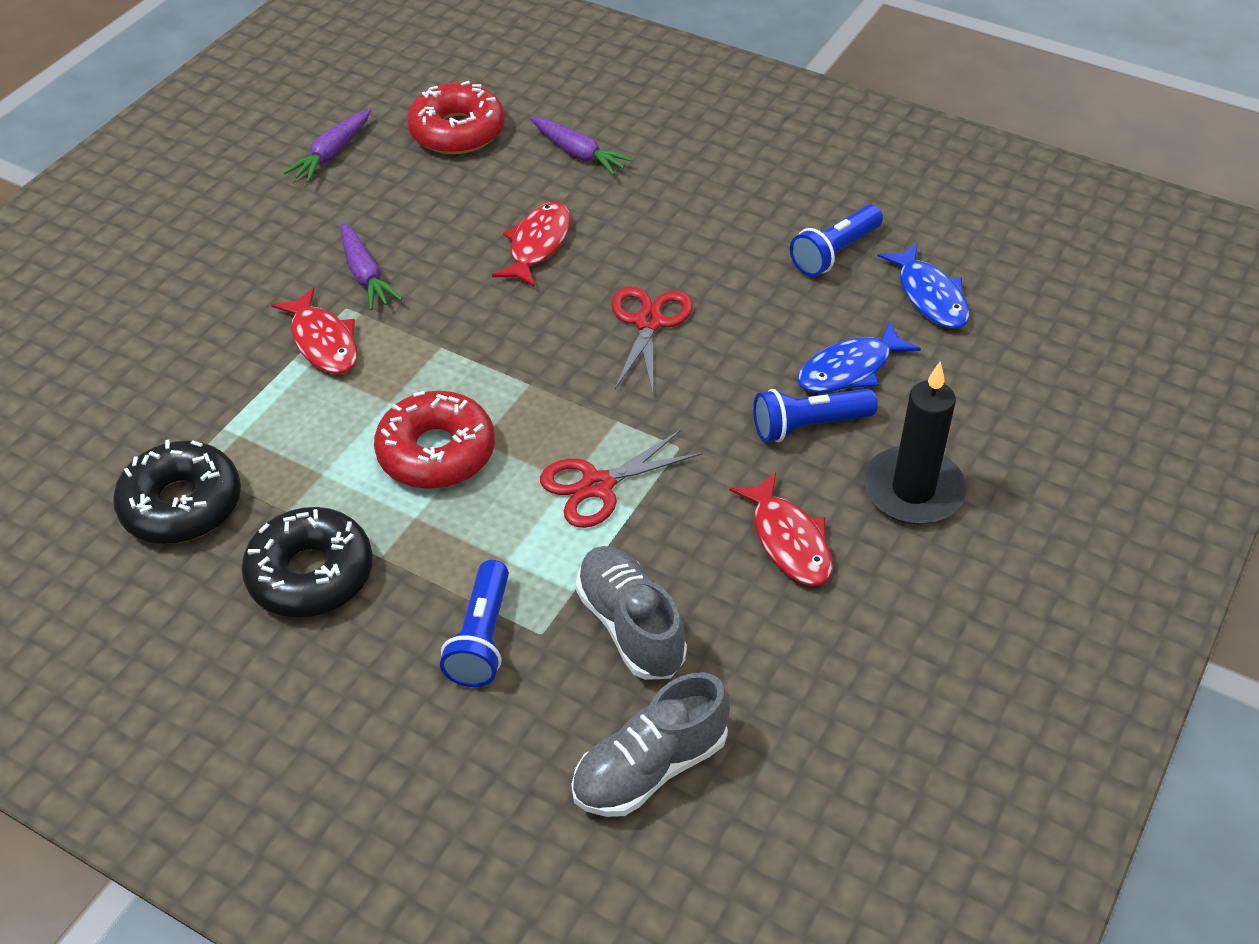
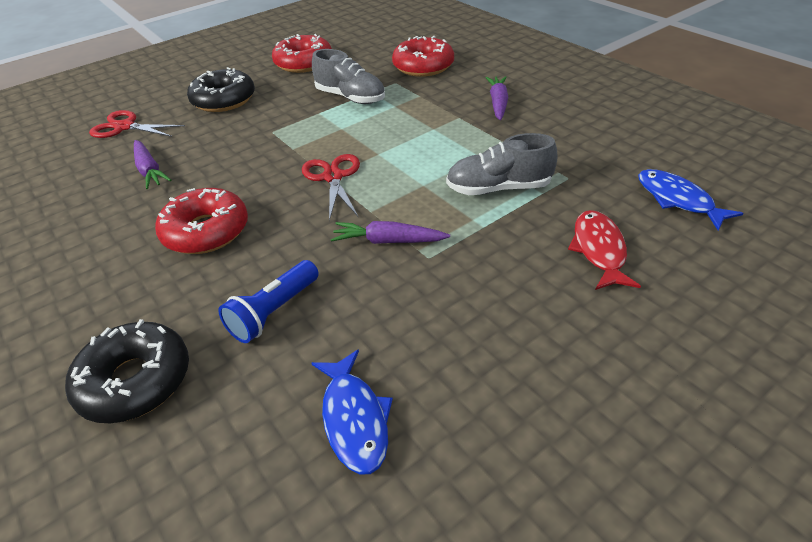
black candle: 1 -> 0
blue flashlight: 3 -> 1
red donut: 2 -> 3
red fish: 3 -> 1

